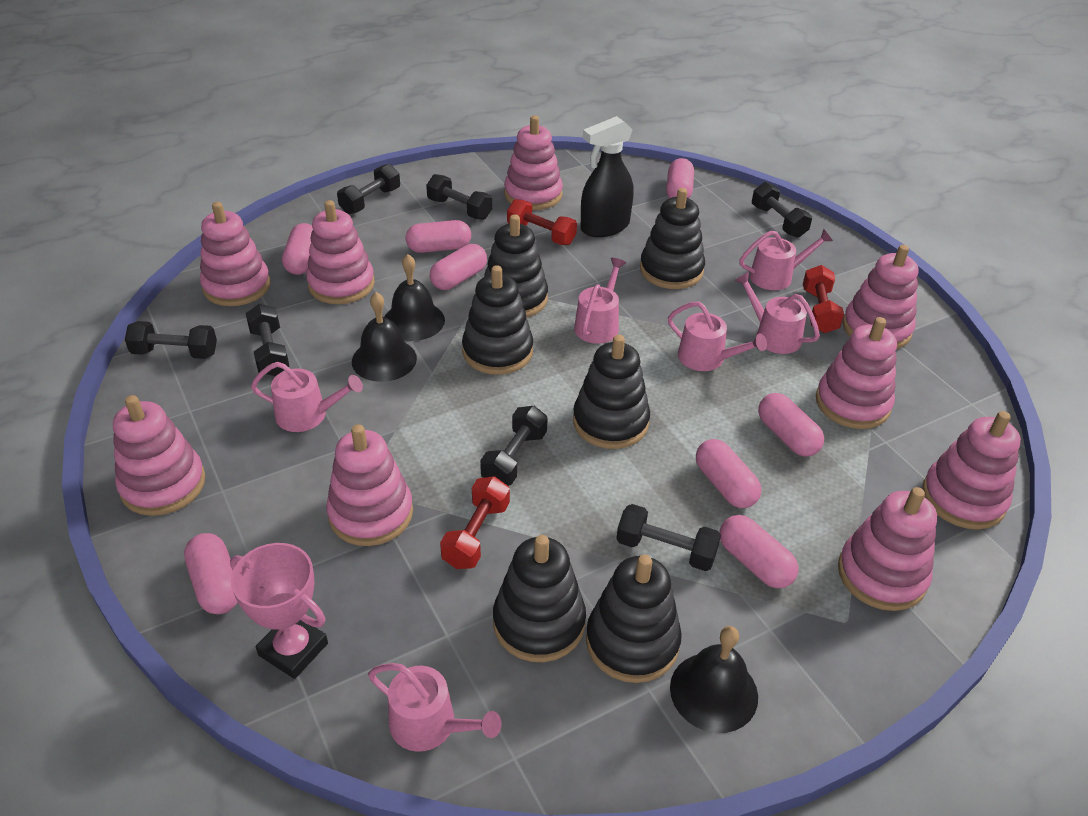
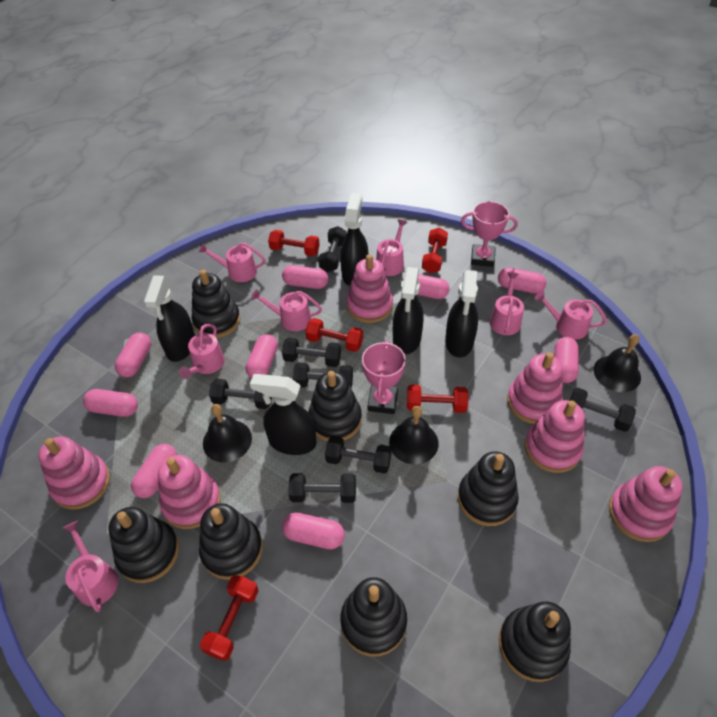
black spray bottle: 1 -> 5
black stacking toy: 6 -> 7
pink capsule: 8 -> 9
pink stacking toy: 9 -> 6
pink trophy: 1 -> 2
pink watering can: 6 -> 7
red dumbbell: 3 -> 5

